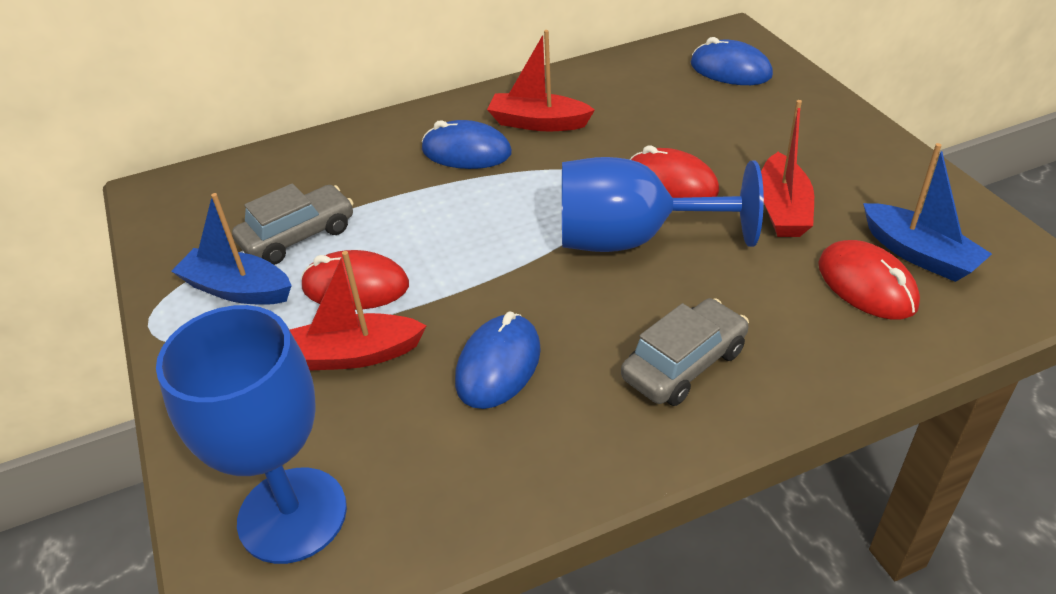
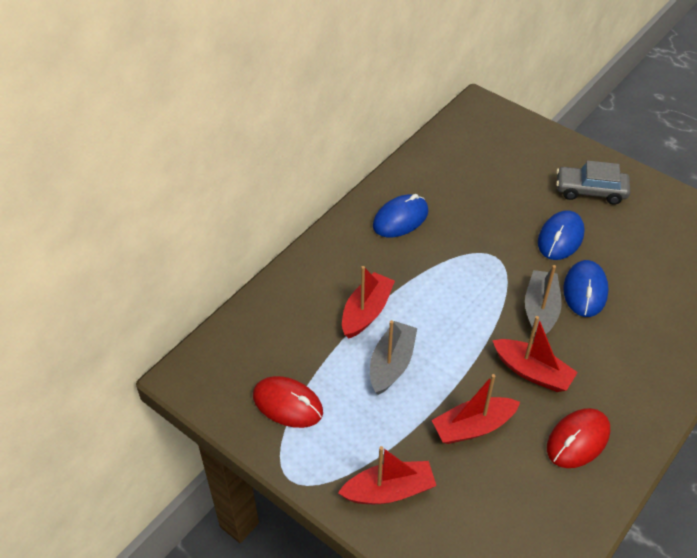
blue boat: 2 -> 0
blue goblet: 2 -> 0
grey boat: 0 -> 2
grey car: 2 -> 1
red boat: 3 -> 4
red mouse: 3 -> 2

